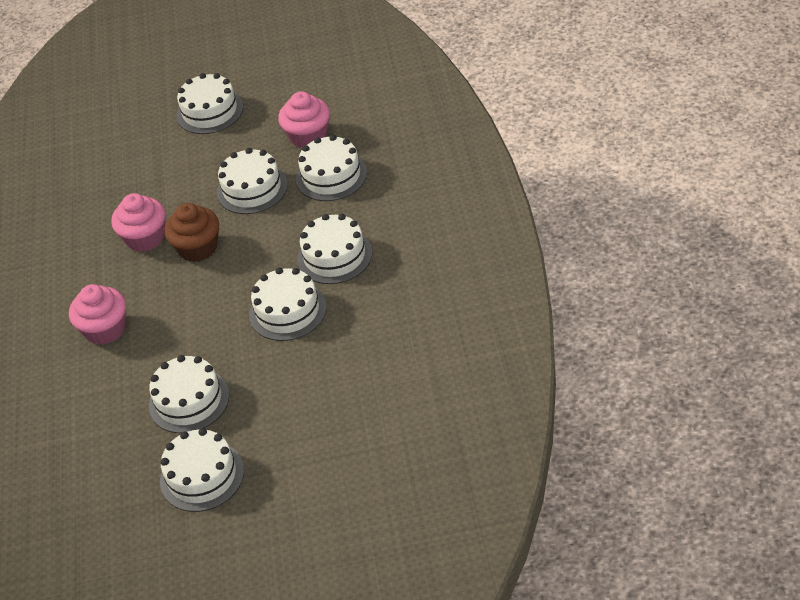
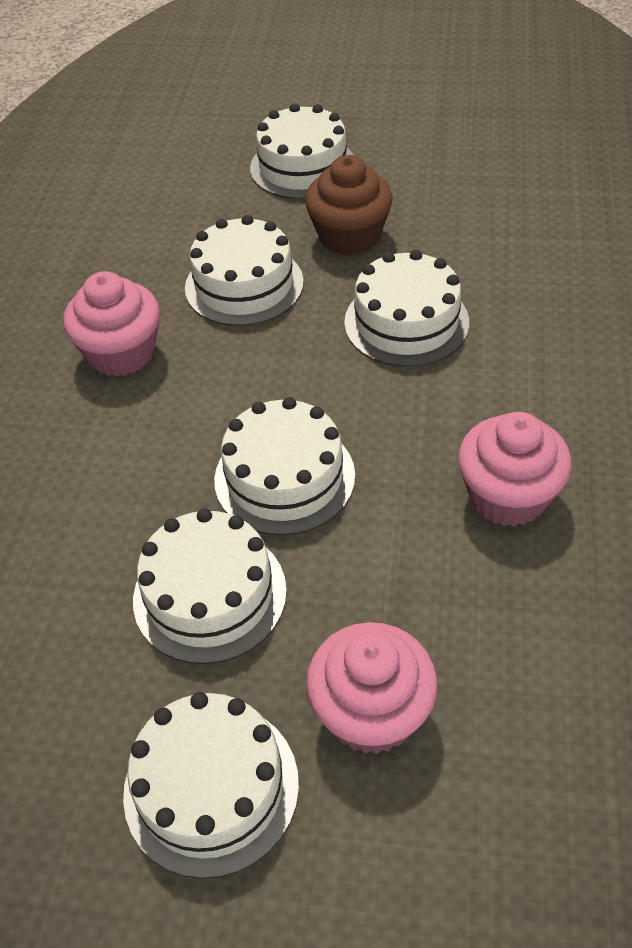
white cake: 7 -> 6

